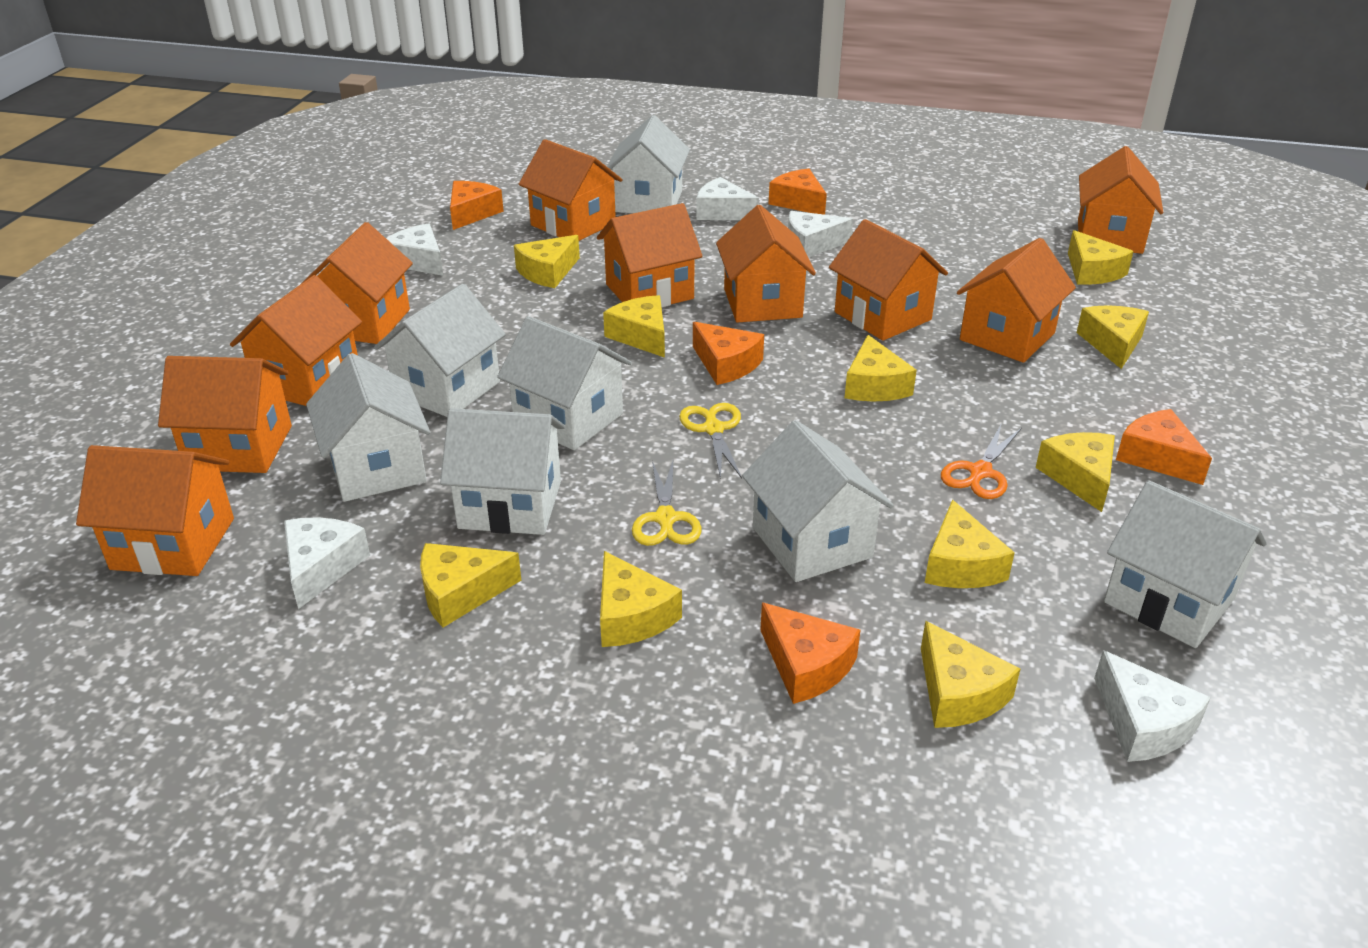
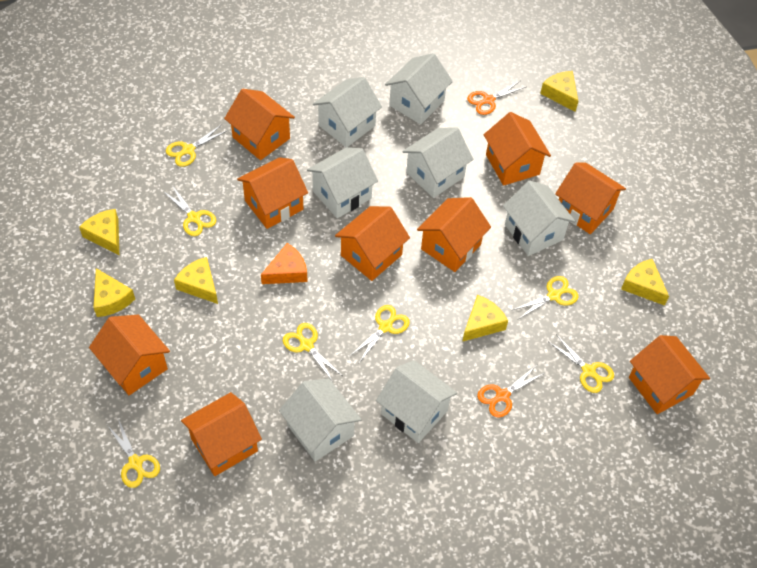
orange cheese: 5 -> 1
orange house: 10 -> 9
orange scissors: 1 -> 2
white cheese: 5 -> 0
yellow cheese: 10 -> 6
yellow scissors: 2 -> 7

